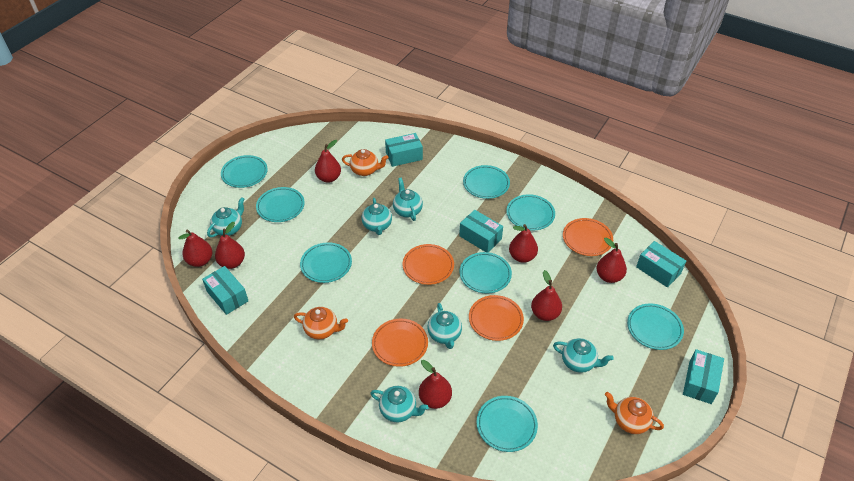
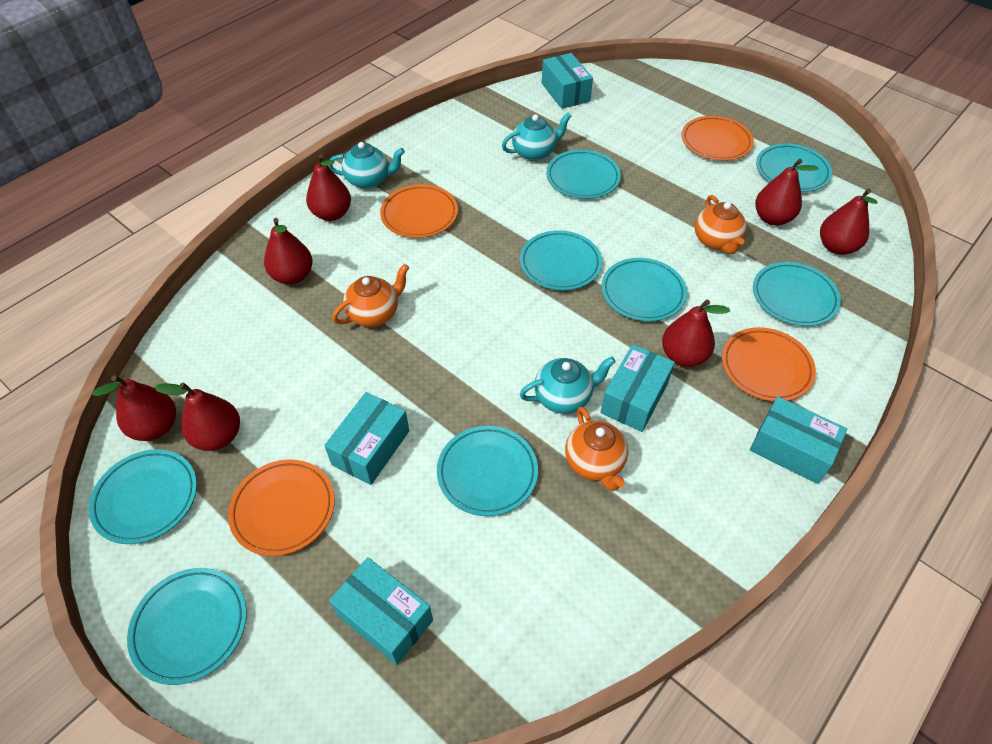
turquoise teapot: 6 -> 3

